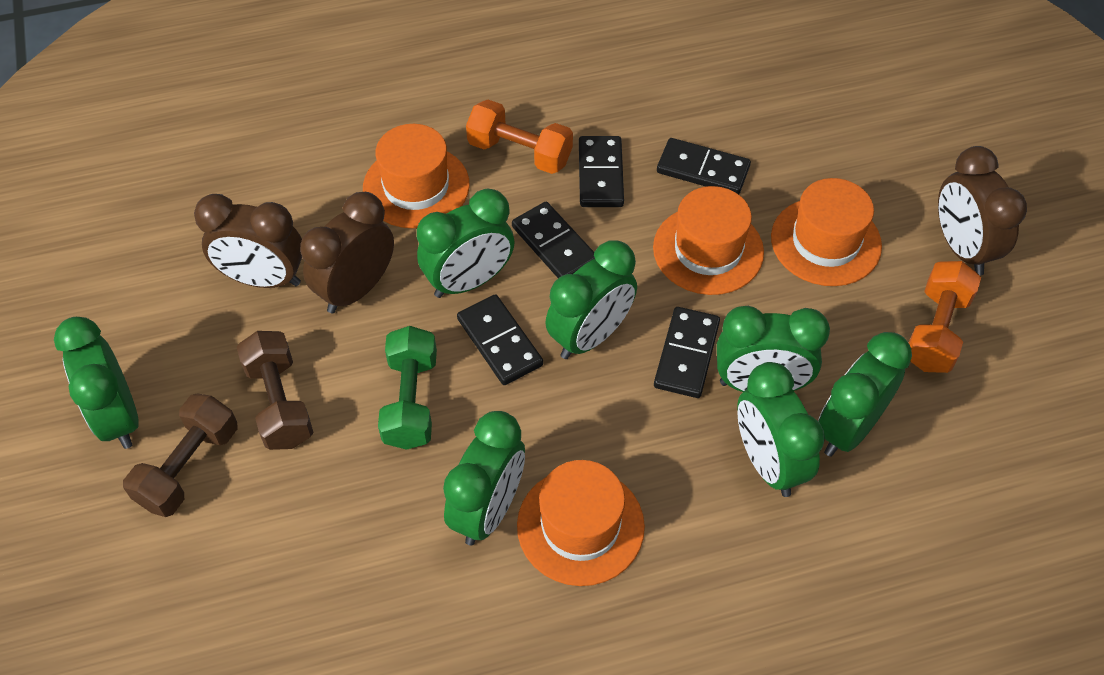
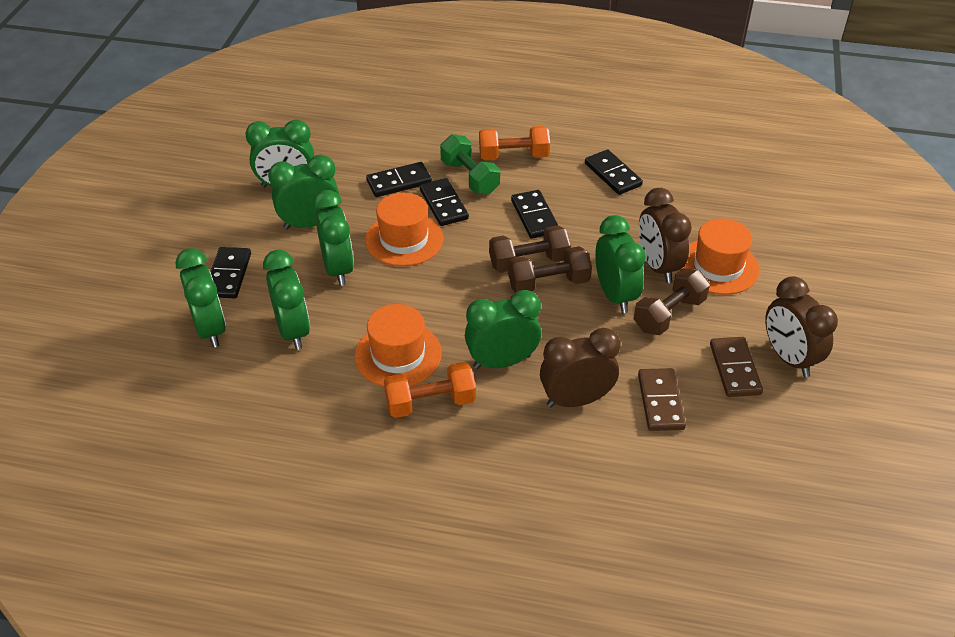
brown domino: 0 -> 2
brown dumbbell: 2 -> 3
orange hat: 4 -> 3

